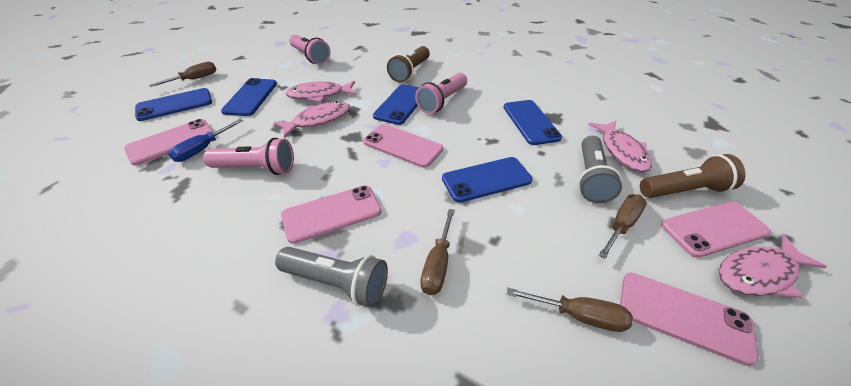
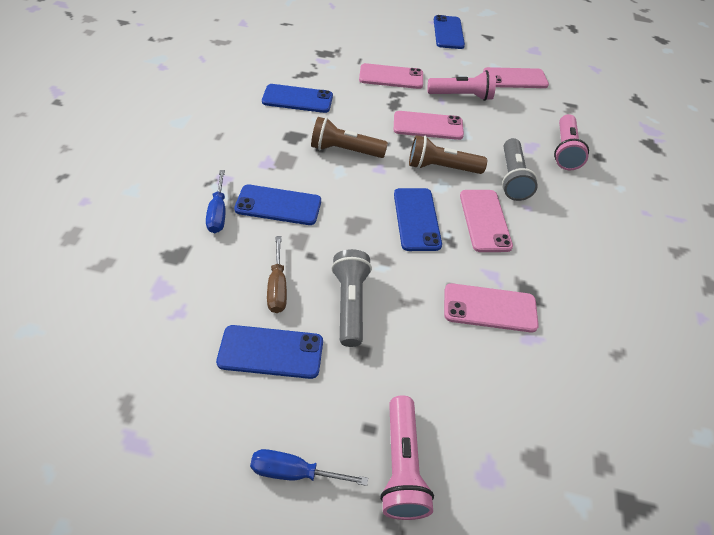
blue screwdriver: 1 -> 2
brown screwdriver: 4 -> 1
pink fish: 4 -> 0

